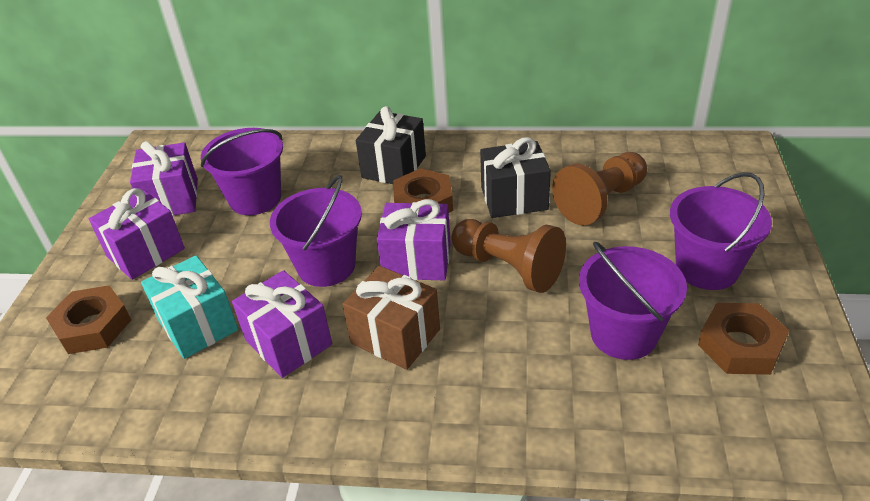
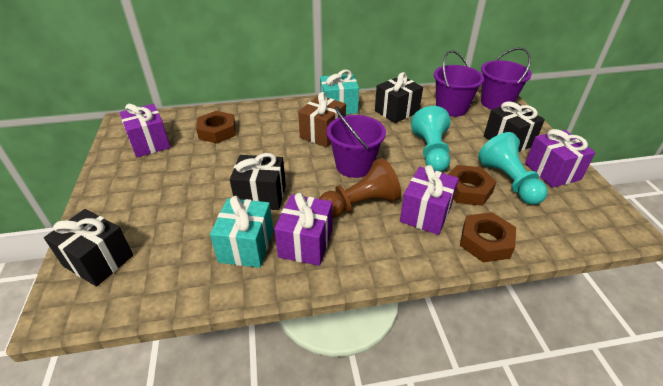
black gift: 2 -> 4
brown pawn: 2 -> 1
purple bucket: 4 -> 3
turquoise gift: 1 -> 2
turquoise pawn: 0 -> 2

